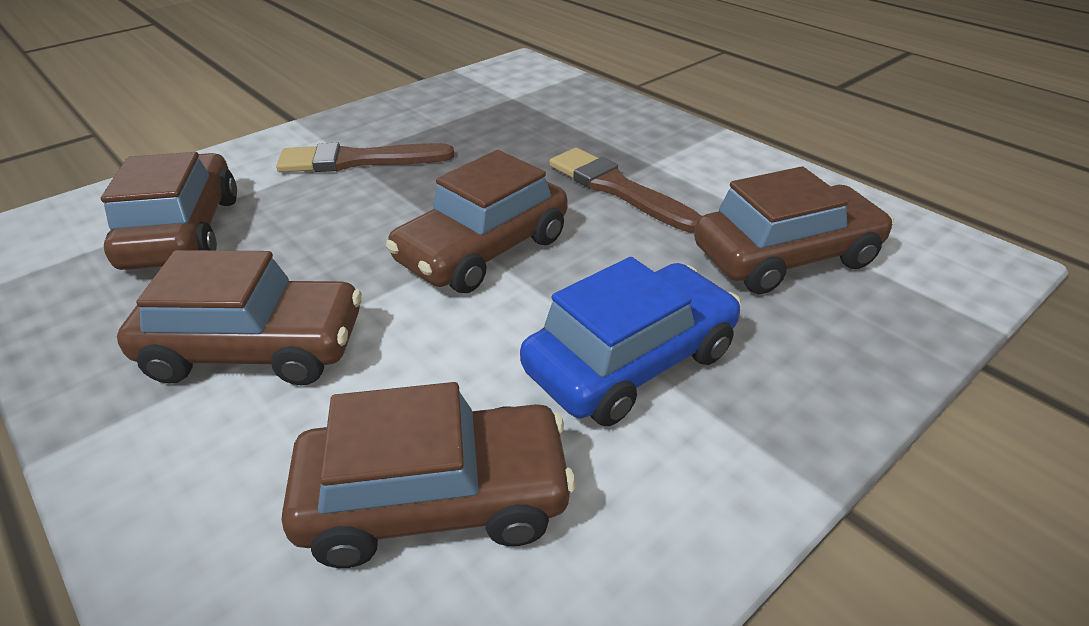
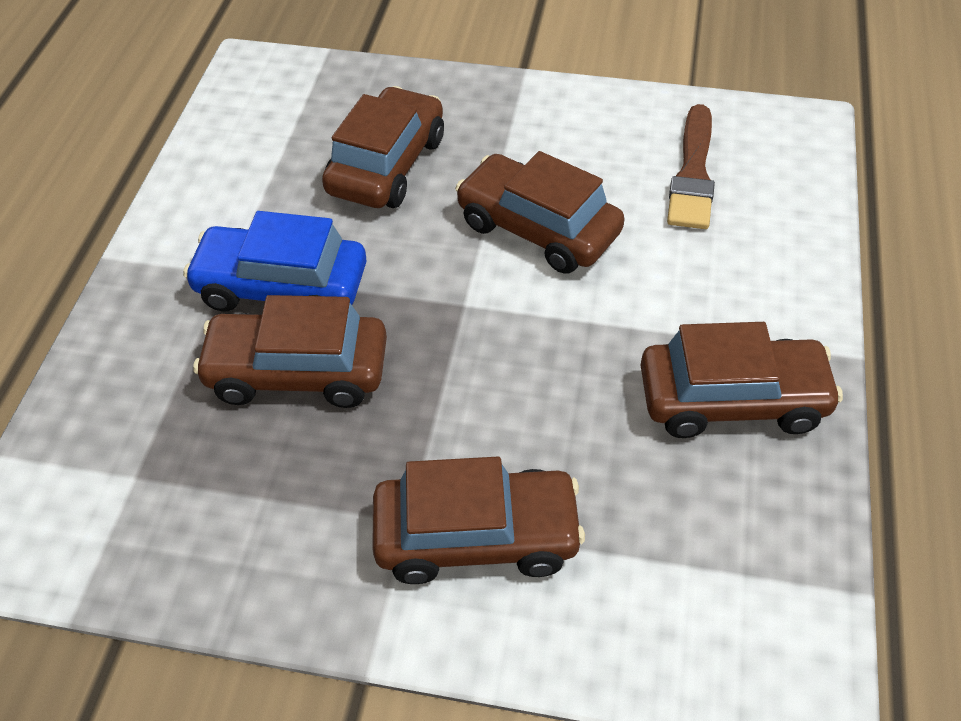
brown brush: 2 -> 1

